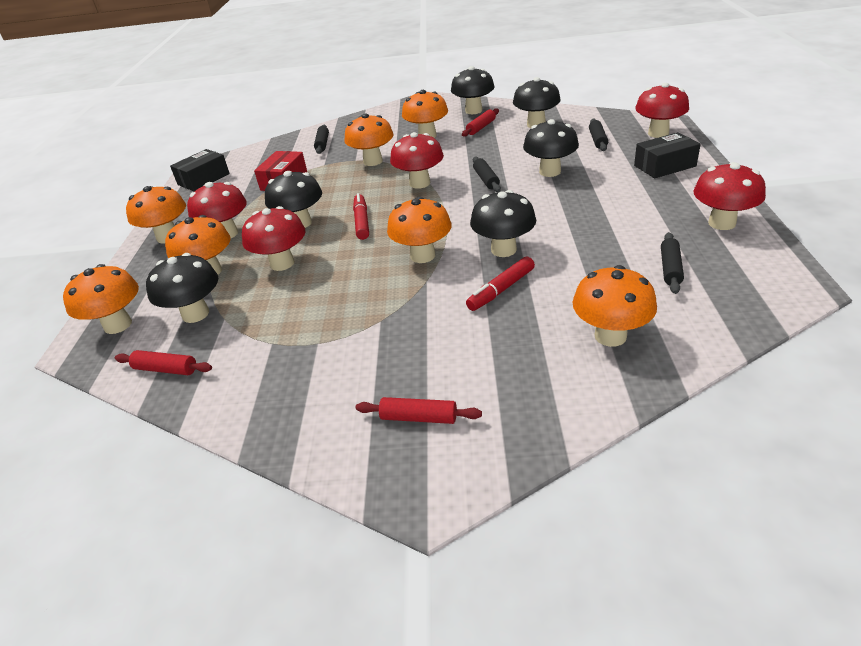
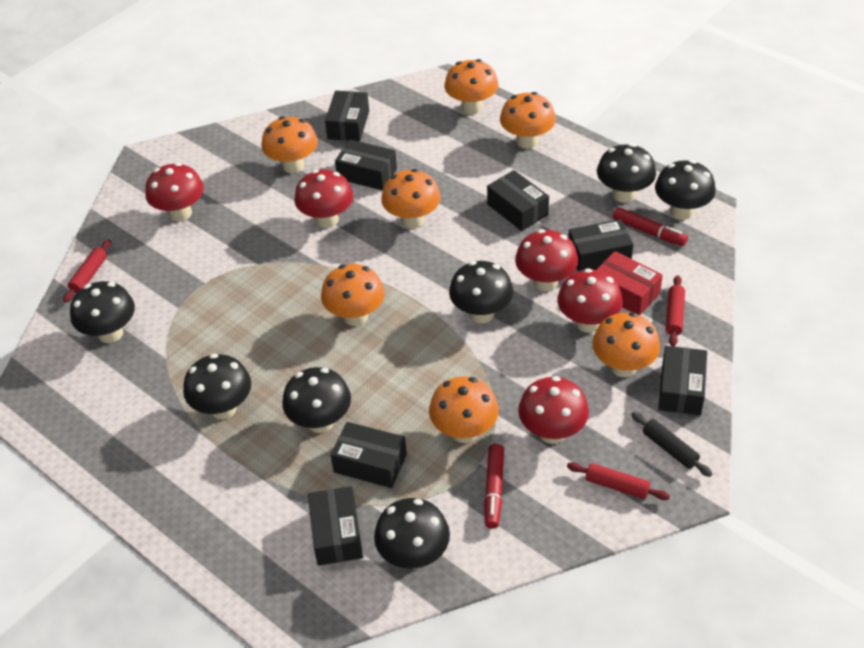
black box: 2 -> 7
black mushroom: 6 -> 7
black rolling pin: 4 -> 1

